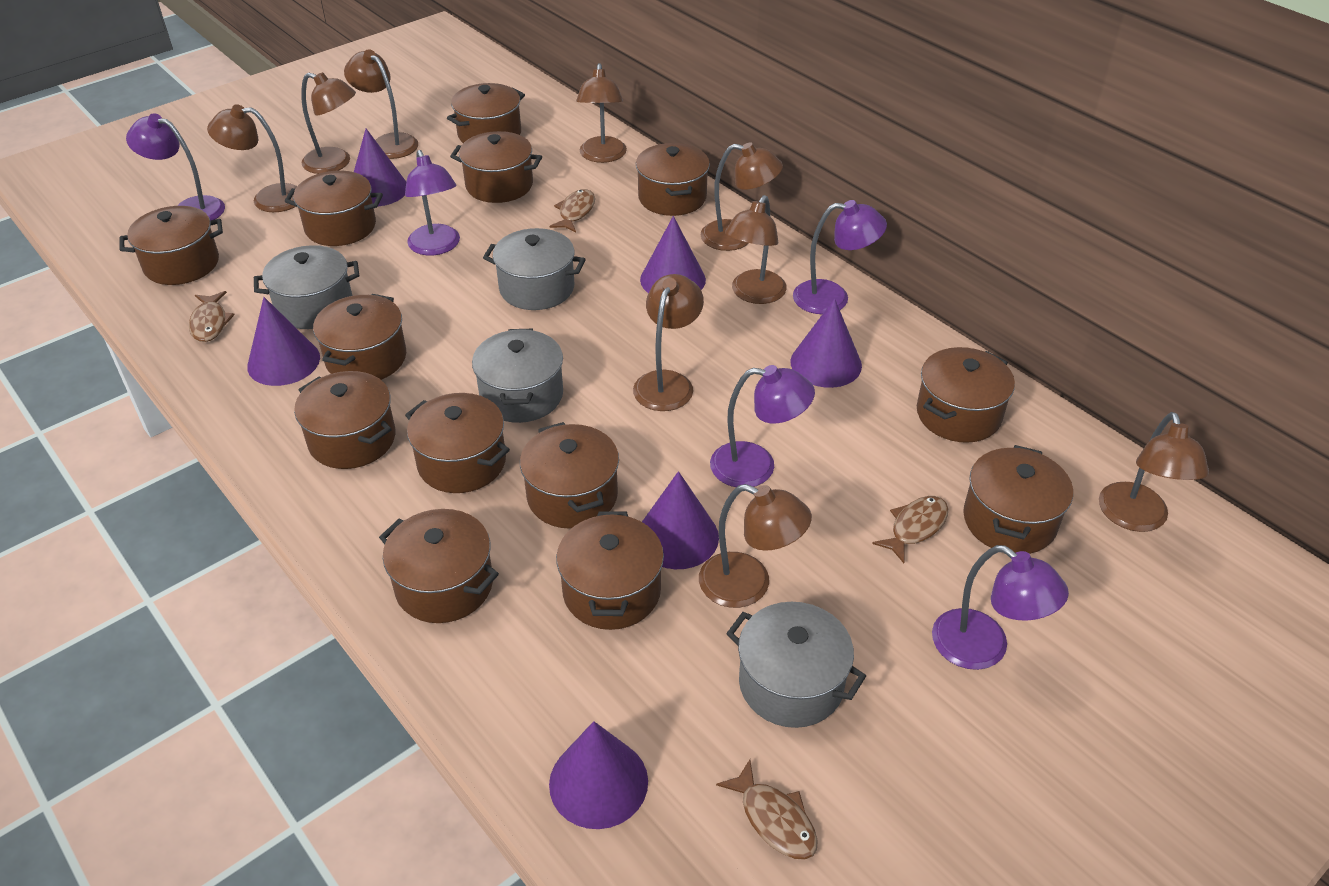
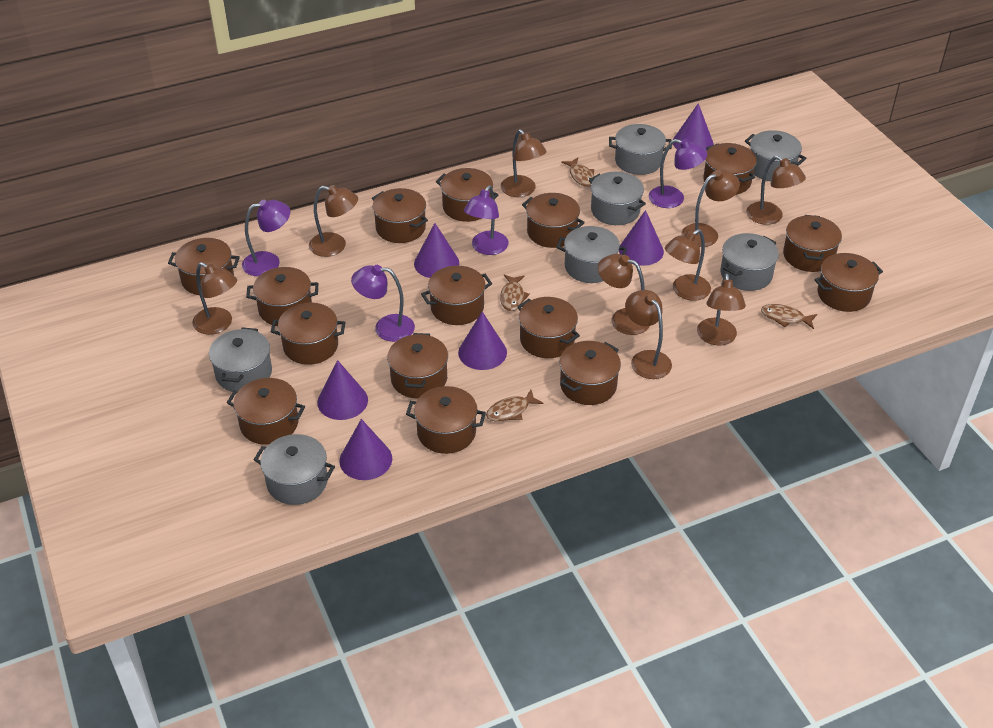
brown pot: 13 -> 15
grey pot: 4 -> 7
purple lamp: 5 -> 4

